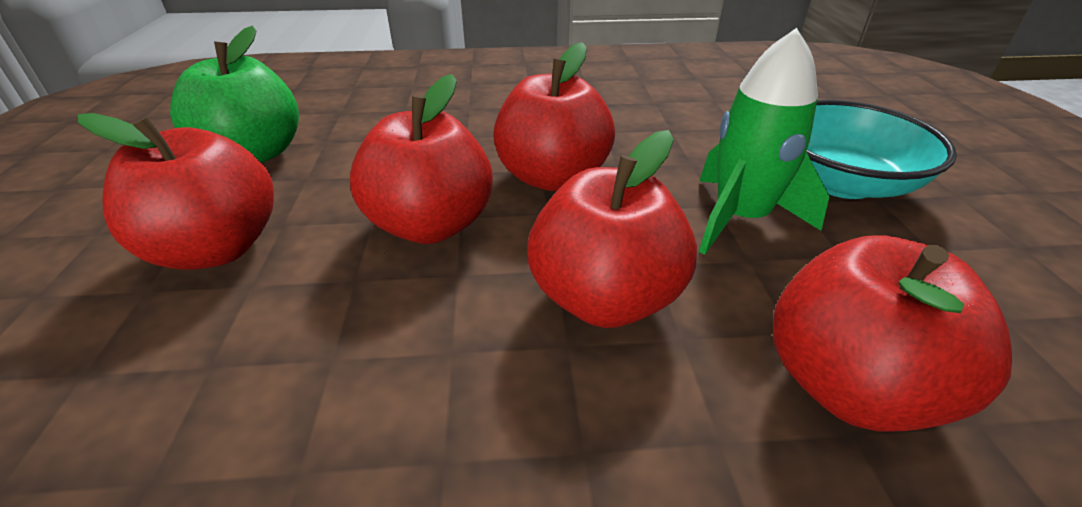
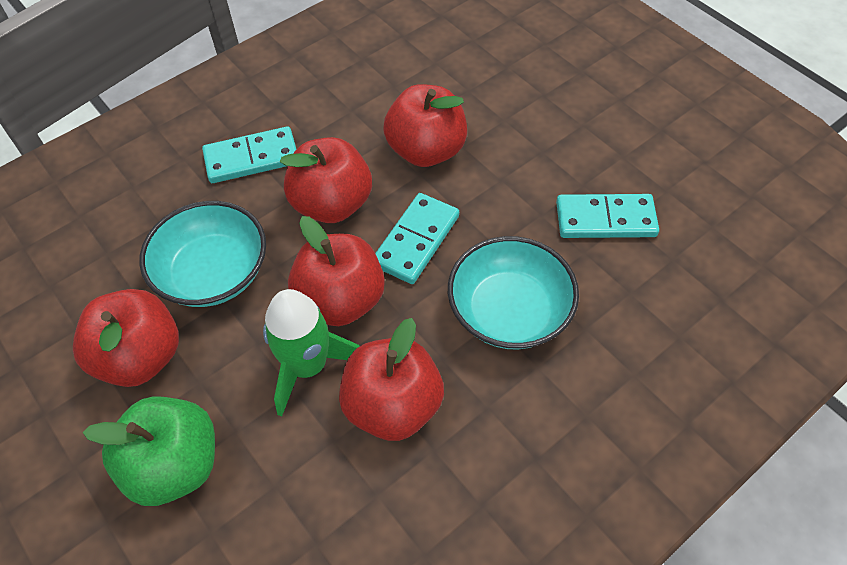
turquoise bowl: 1 -> 2
turquoise domino: 0 -> 3

